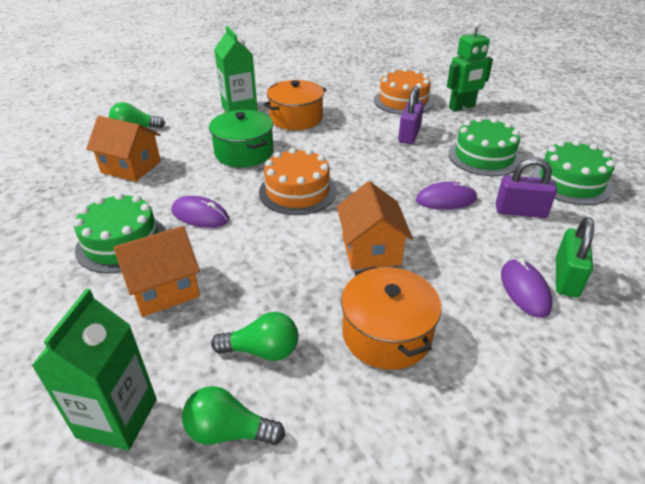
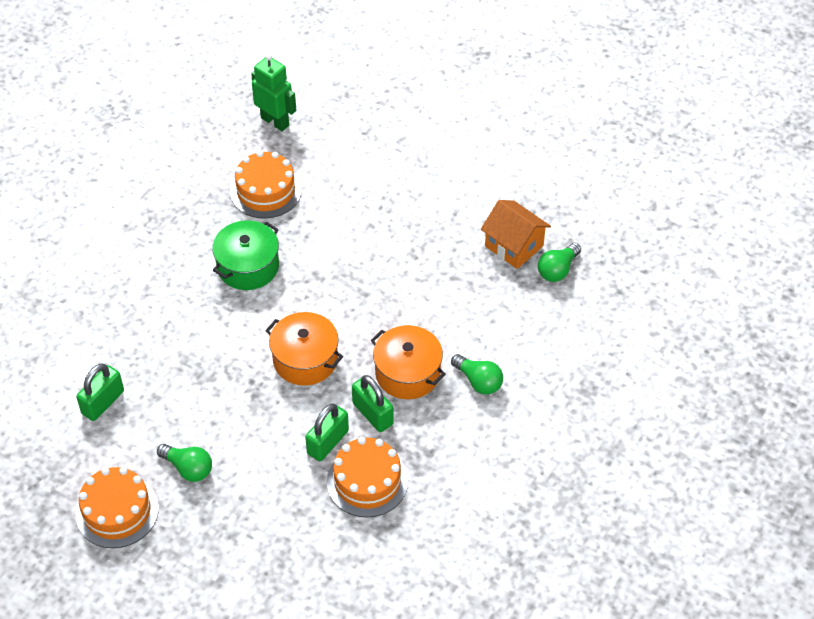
green cake: 3 -> 0
green carton: 2 -> 0
green padlock: 1 -> 3
orange cake: 2 -> 3
orange house: 3 -> 1
purple mouse: 3 -> 0
purple padlock: 2 -> 0

